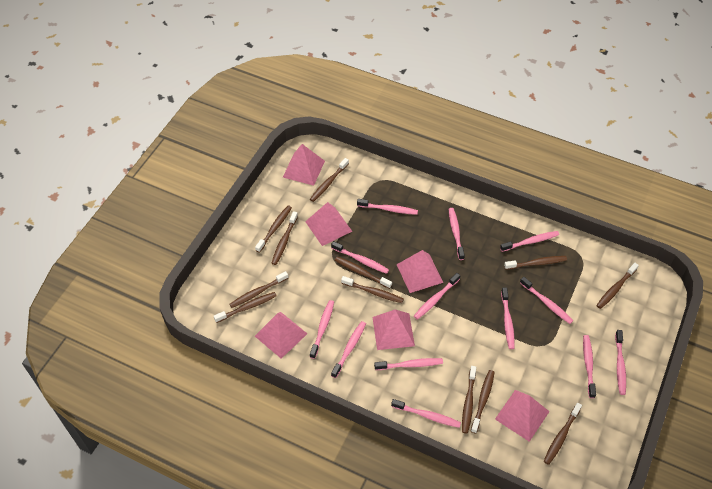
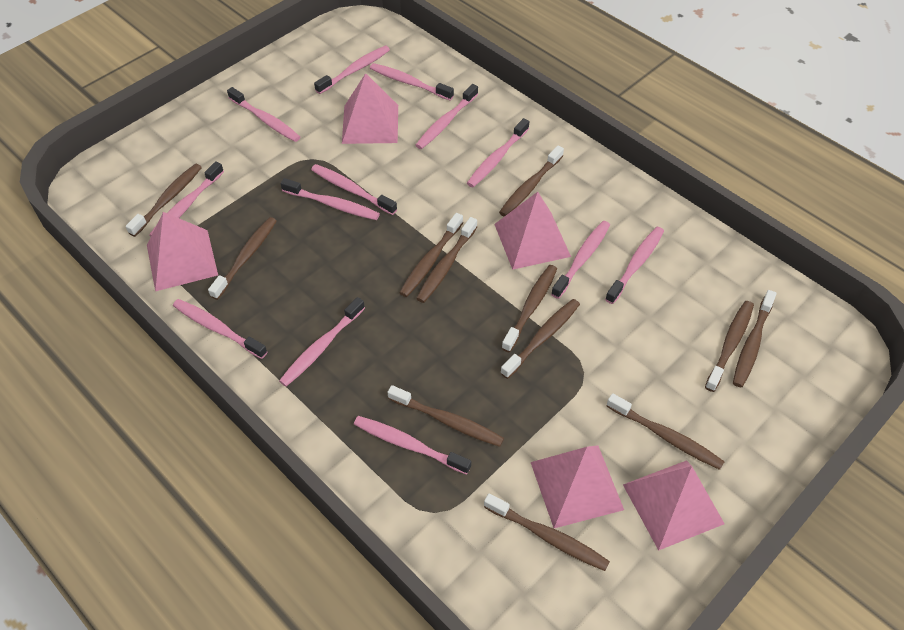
pink pyramid: 6 -> 5

